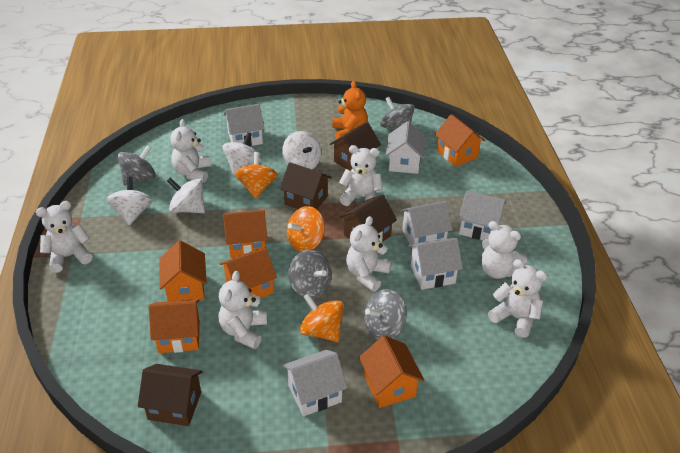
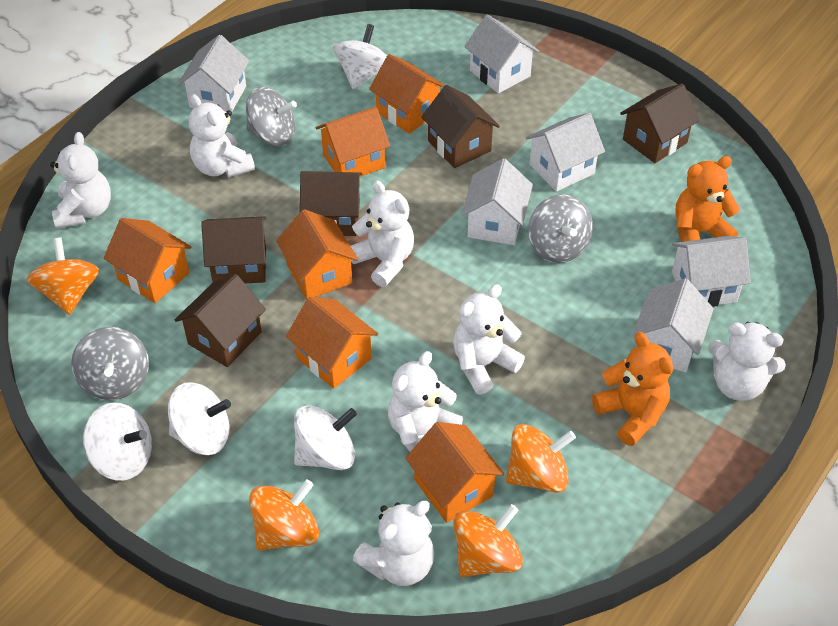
brown house: 4 -> 5
grey spinning top: 4 -> 3
orange spinning top: 3 -> 4
orange teddy bear: 1 -> 2

